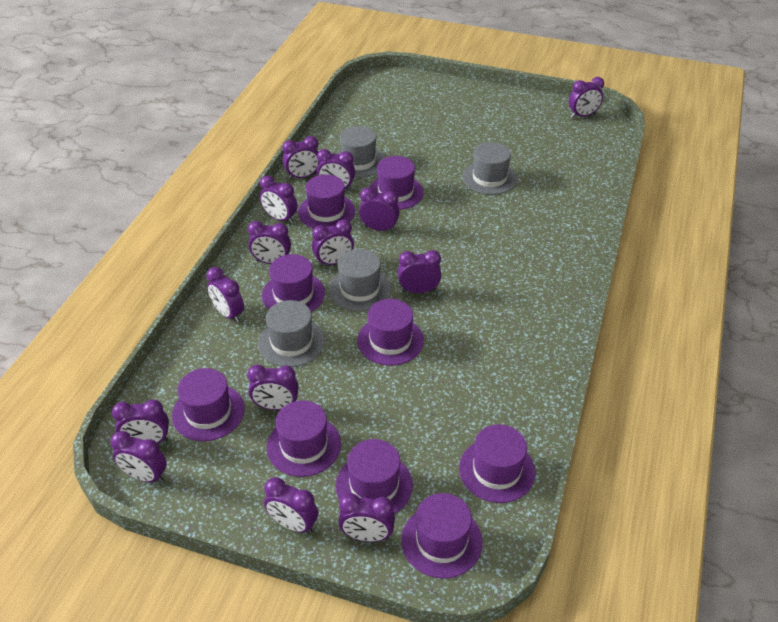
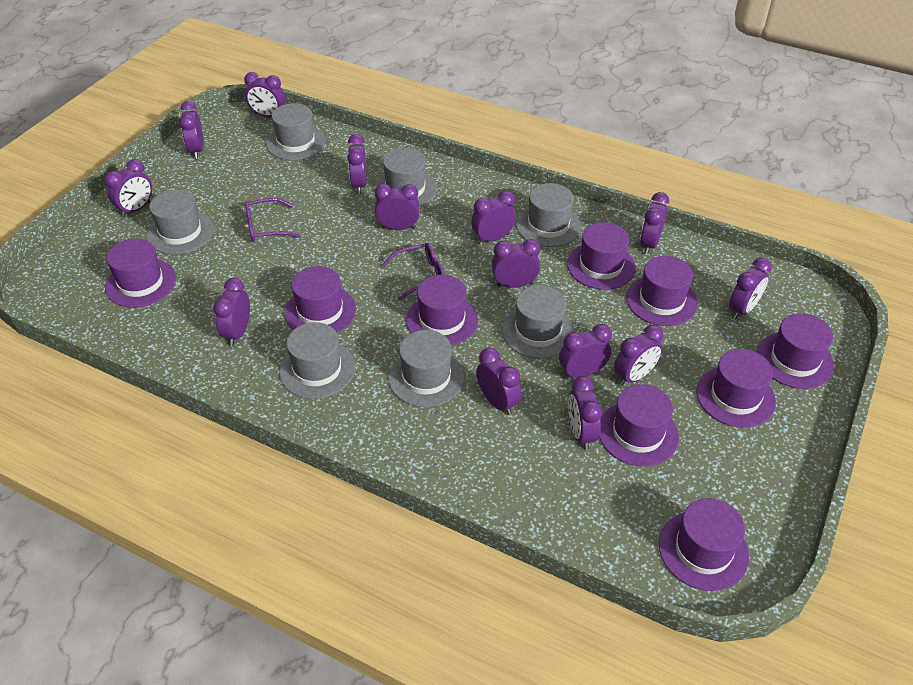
grey hat: 4 -> 7
purple glasses: 0 -> 2

